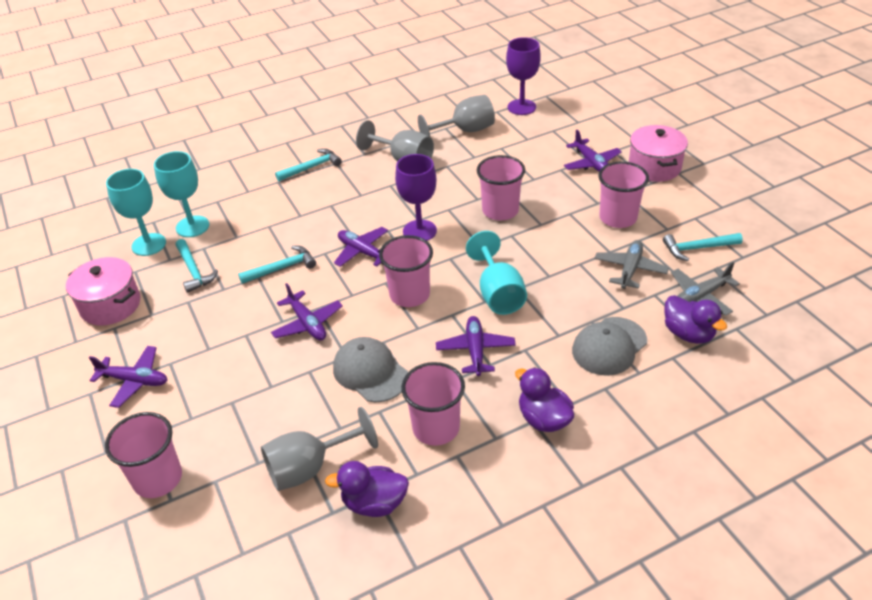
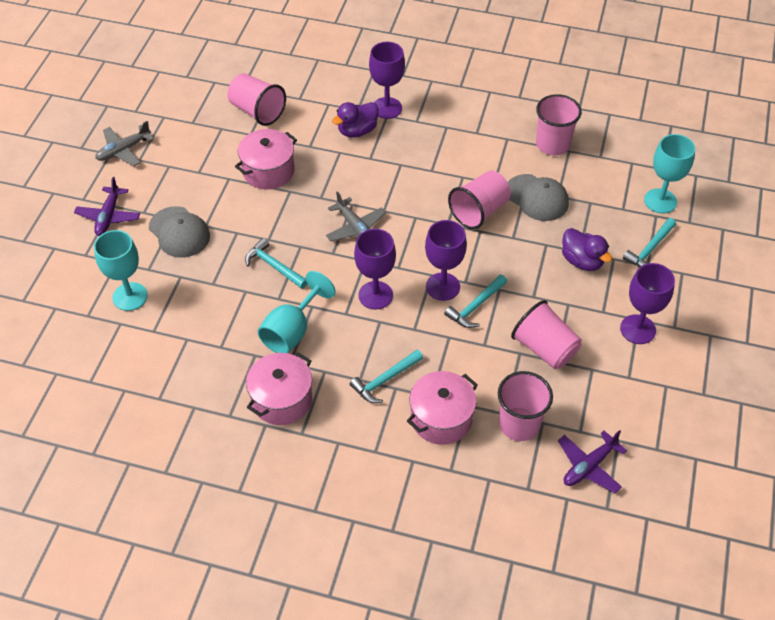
grey goblet: 3 -> 0
pink pot: 2 -> 3
purple duck: 3 -> 2
purple goblet: 2 -> 4
purple plane: 5 -> 2

